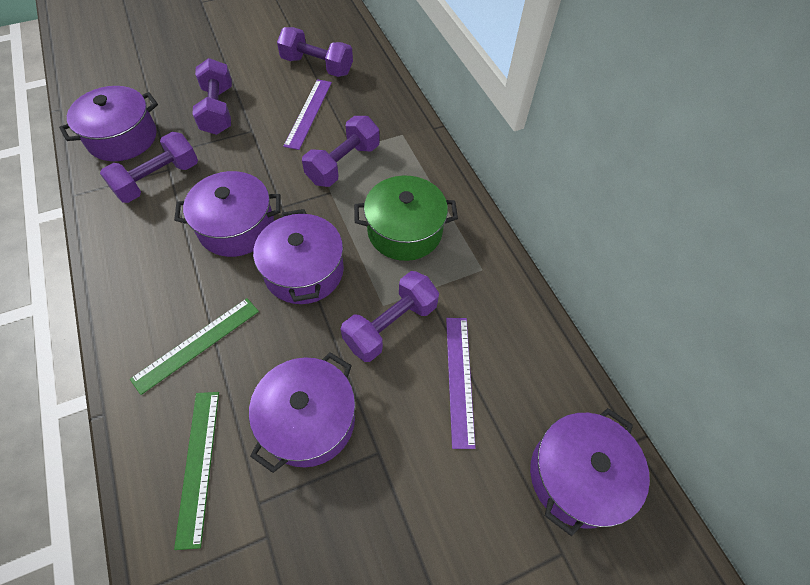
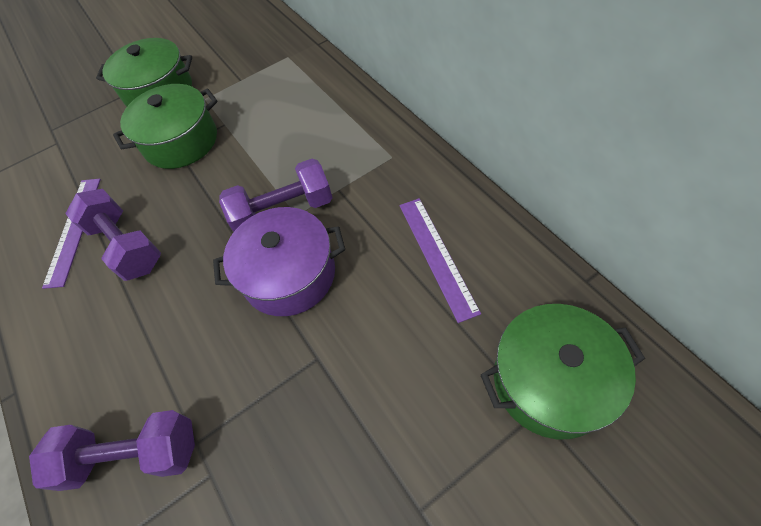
green pot: 1 -> 3
green ruler: 2 -> 0
purple dumbbell: 5 -> 3
purple pot: 5 -> 1

